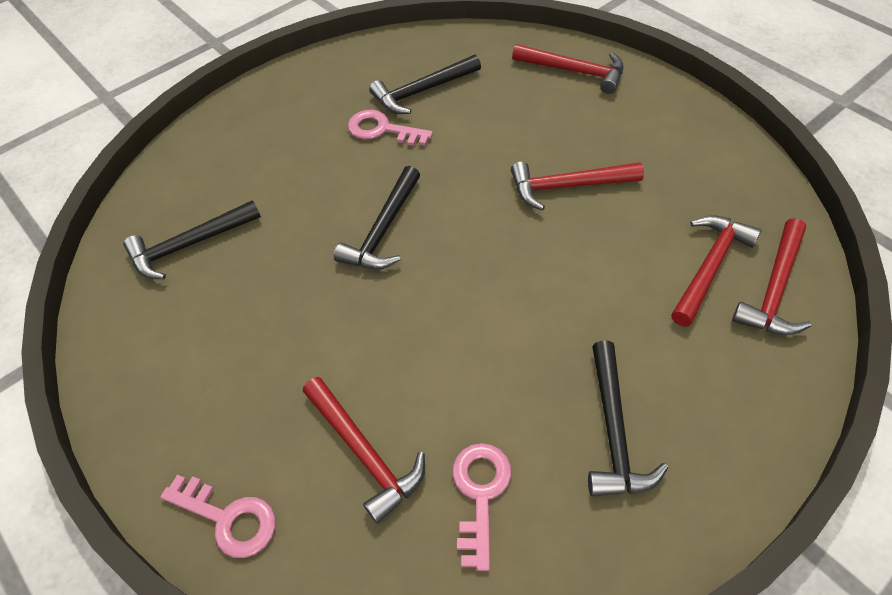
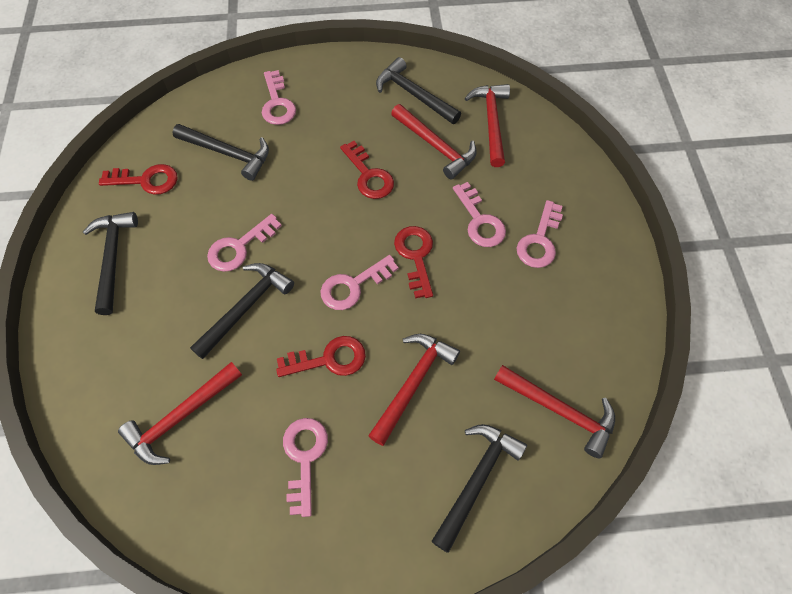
black hammer: 4 -> 5
pink key: 3 -> 6
red key: 0 -> 4

